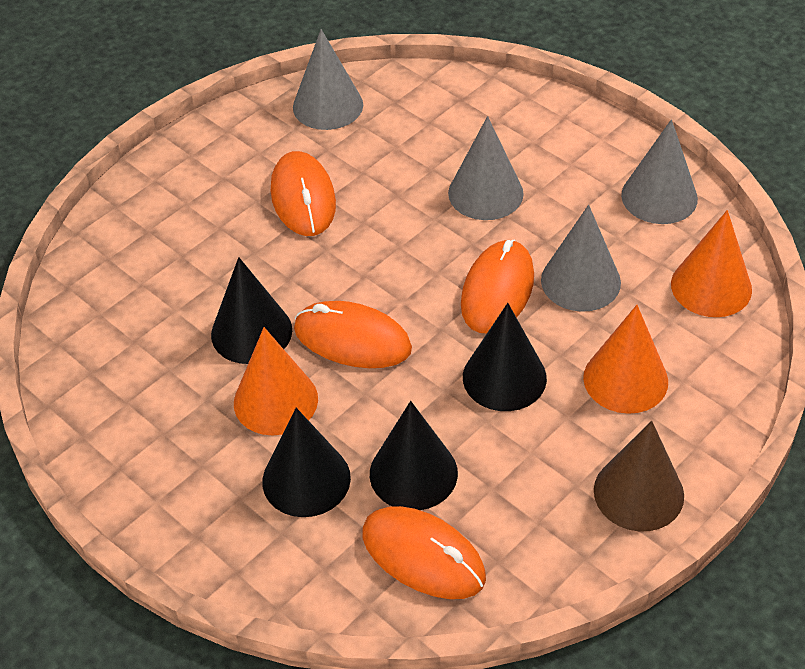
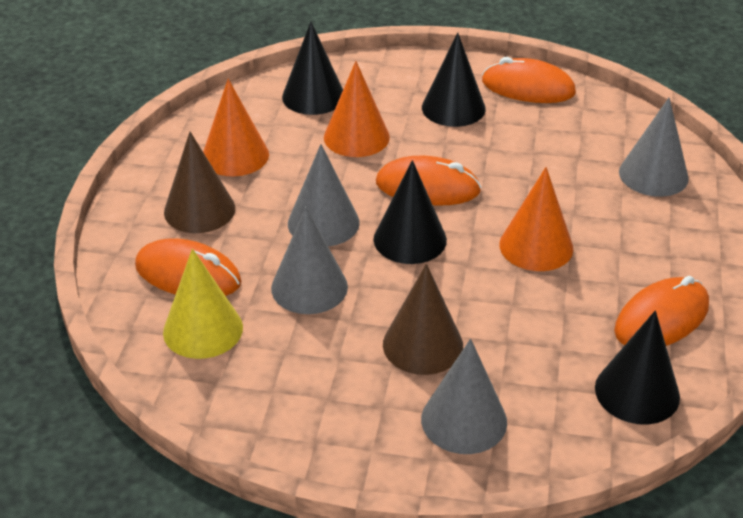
brown cone: 1 -> 2
yellow cone: 0 -> 1

